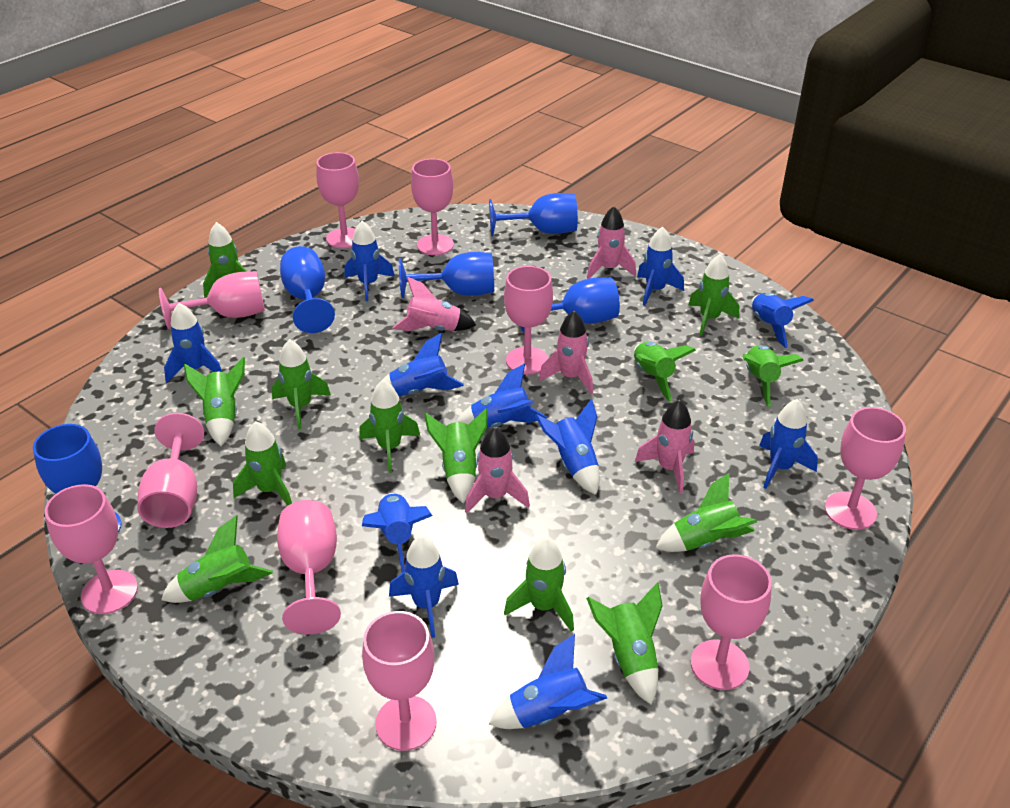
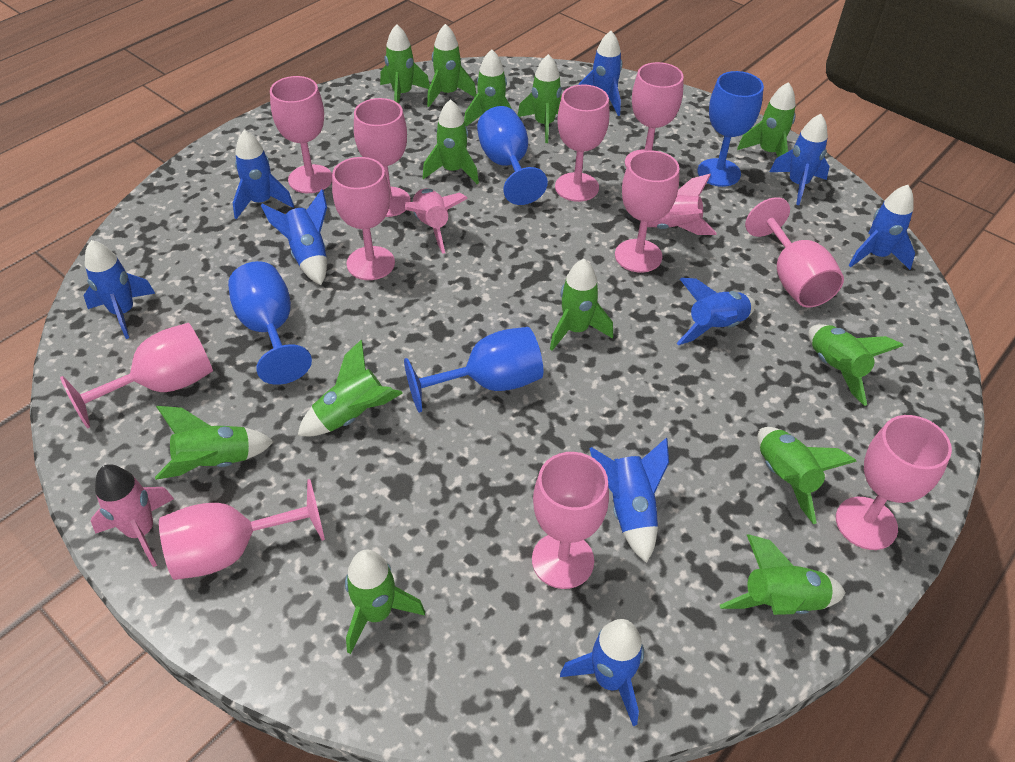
blue goblet: 5 -> 4
blue rocket: 11 -> 9
pink goblet: 10 -> 11
pink rocket: 5 -> 3

